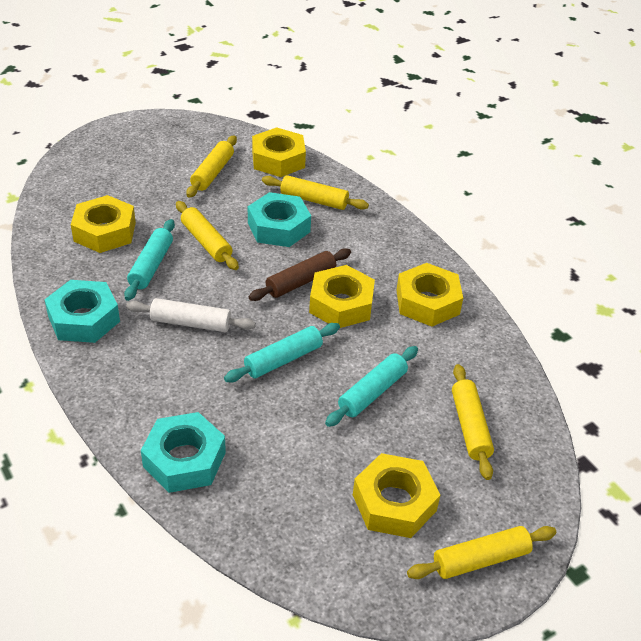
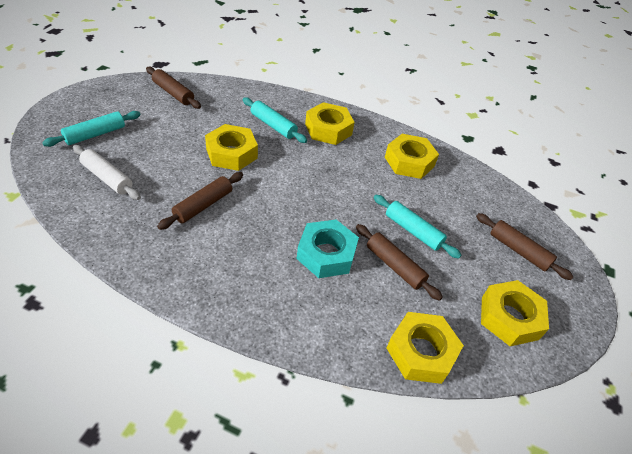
brown rolling pin: 1 -> 4
turquoise nut: 3 -> 1
yellow rolling pin: 5 -> 0

